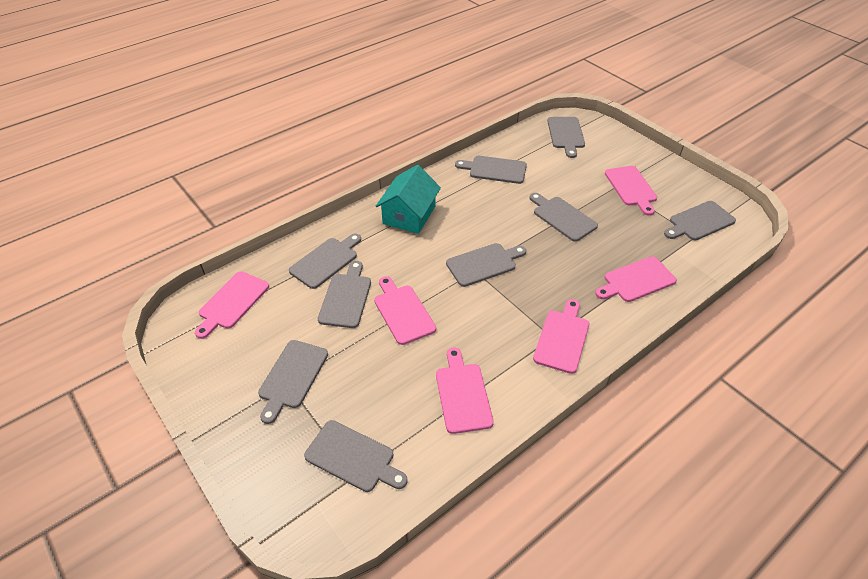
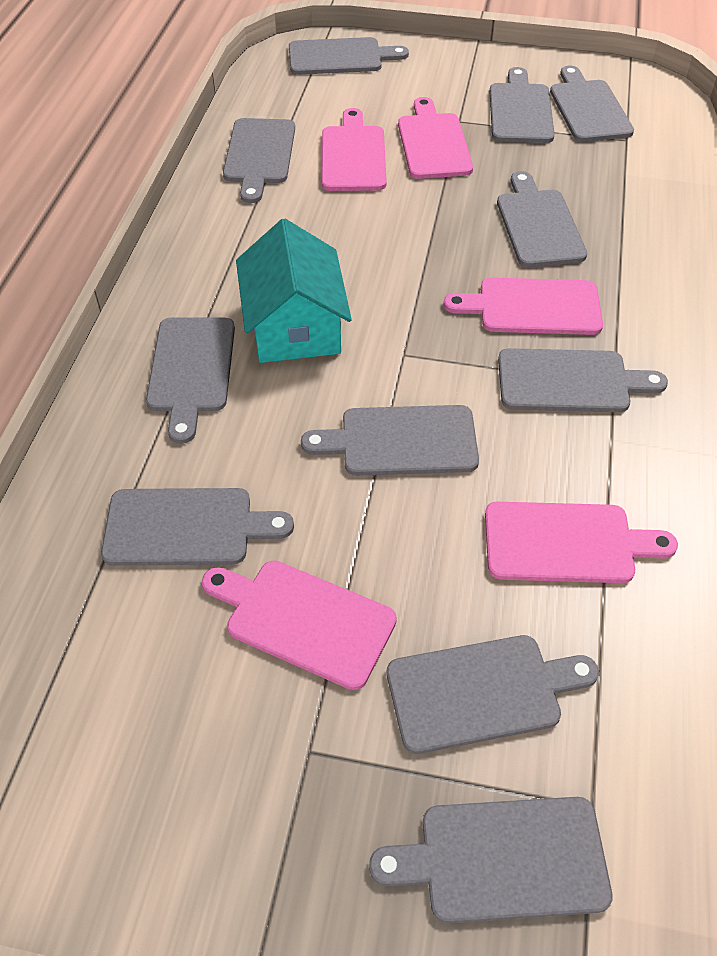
grey cutting board: 9 -> 11
pink cutting board: 6 -> 5

